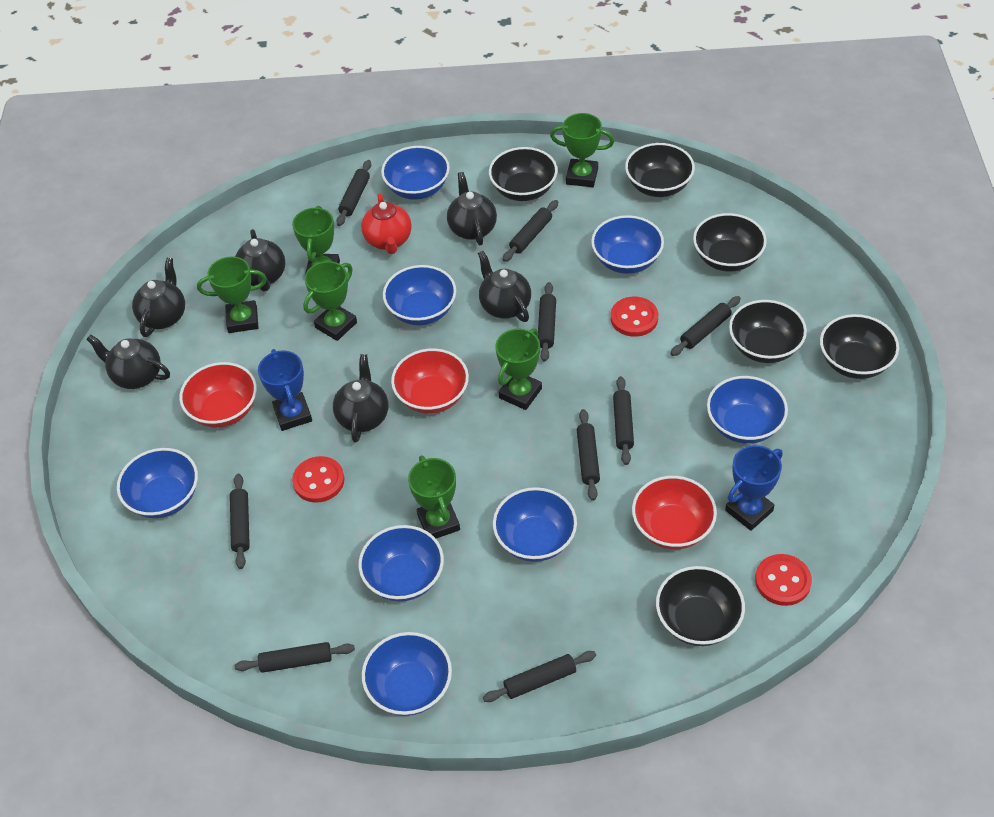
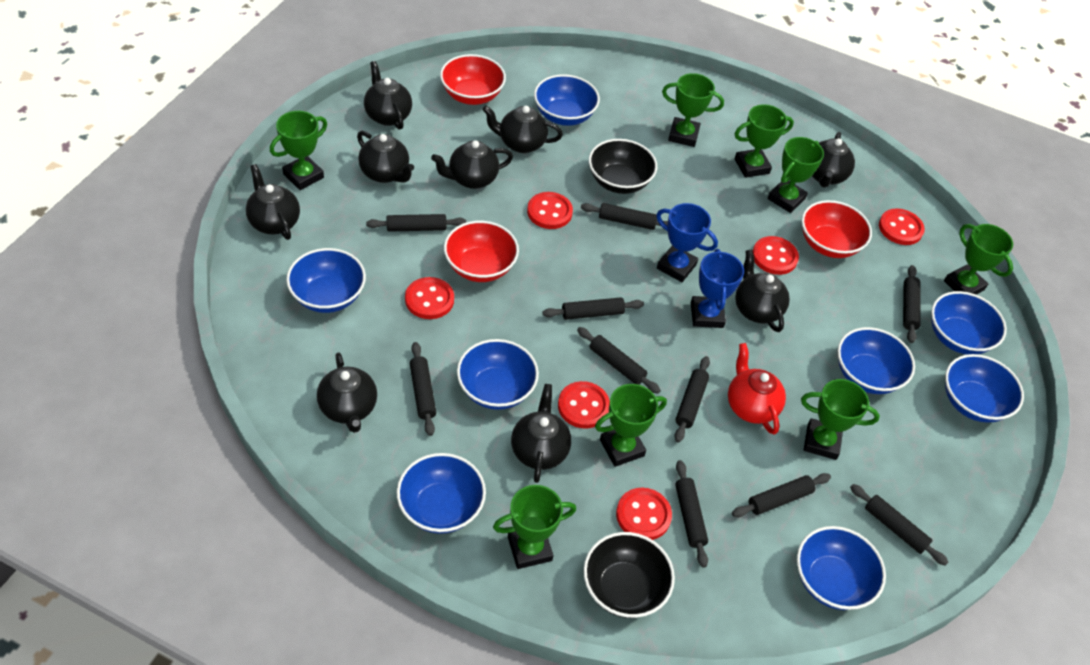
black bowl: 6 -> 2
black rolling pin: 9 -> 10
black teapot: 6 -> 9
green trophy: 6 -> 8
red button: 3 -> 6

